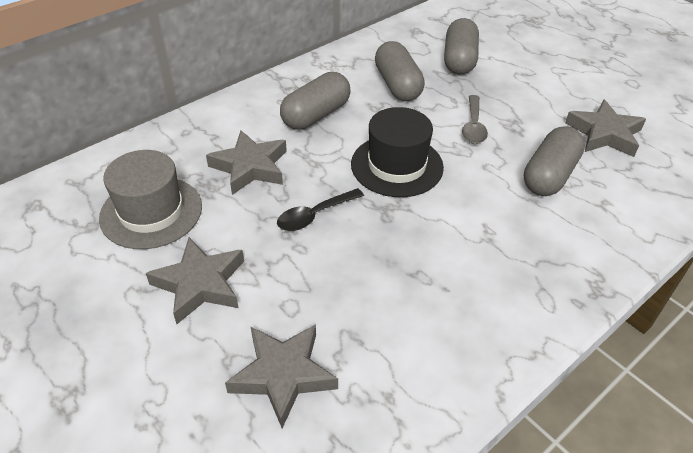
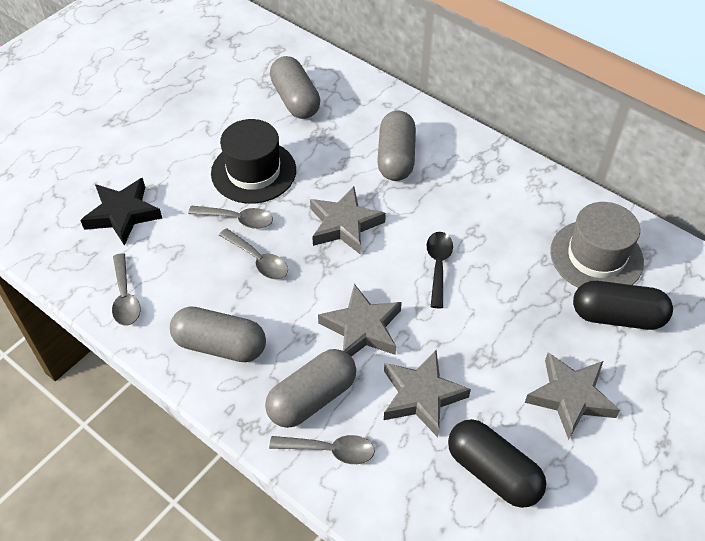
black capsule: 0 -> 2
black star: 0 -> 1
grey spoon: 1 -> 4

